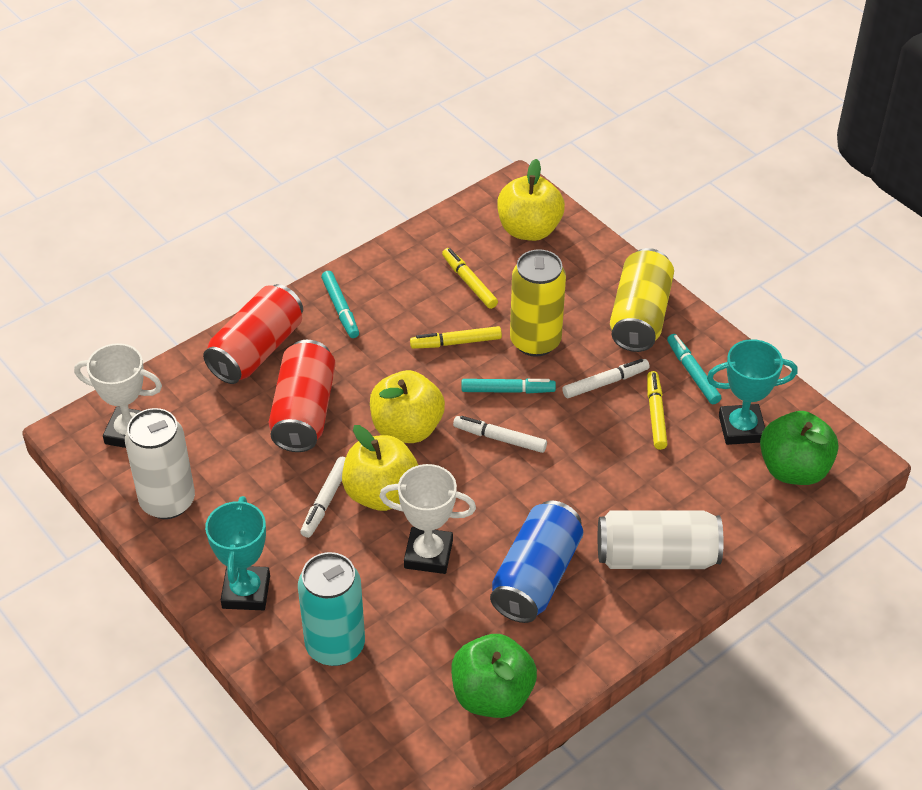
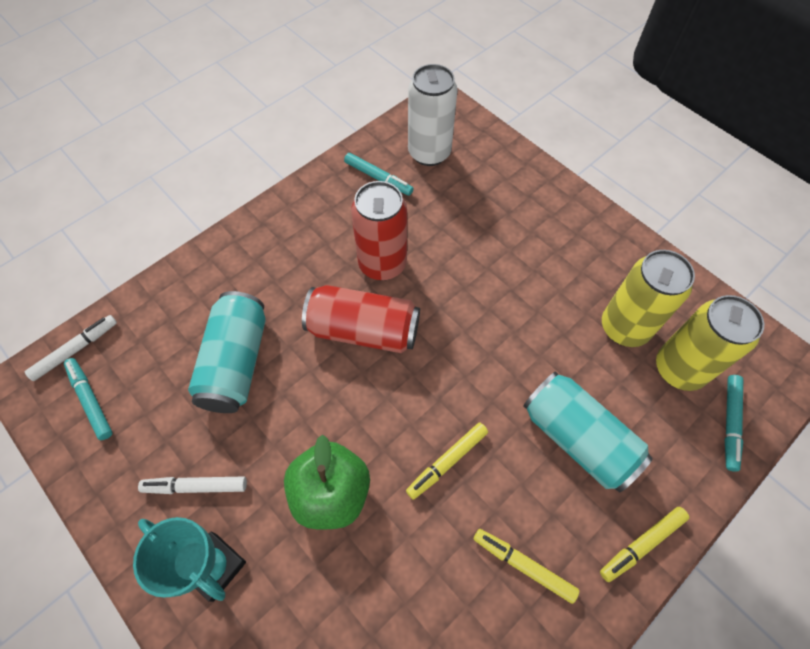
blue can: 1 -> 0
green apple: 2 -> 1
turquoise can: 1 -> 2
turquoise trophy: 2 -> 1
white can: 2 -> 1
white marker: 3 -> 2
white trophy: 2 -> 0
yellow apple: 3 -> 0

